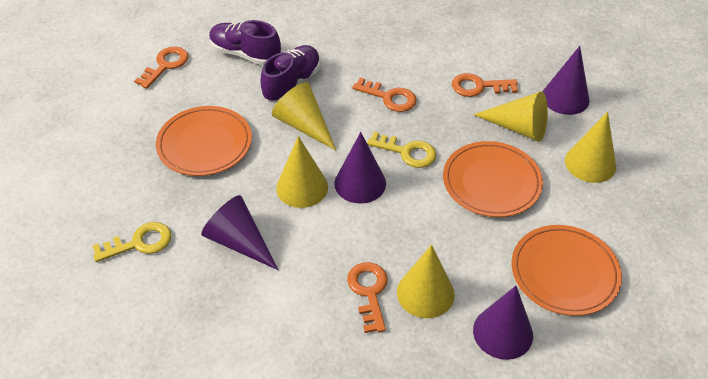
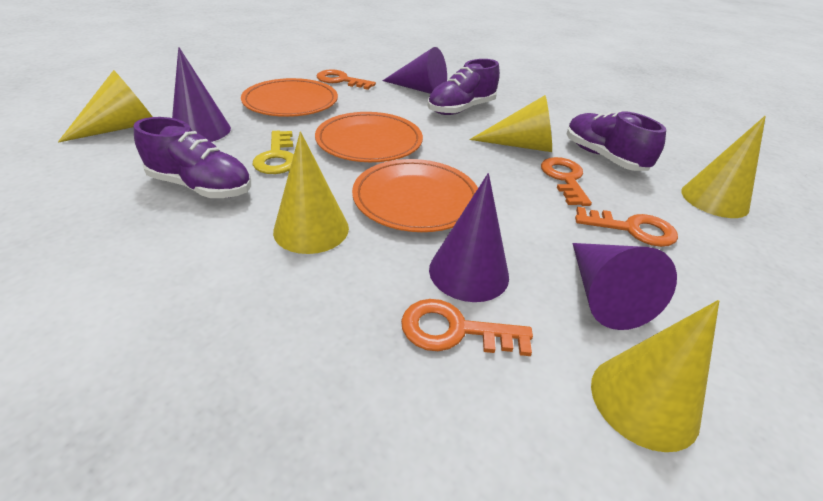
purple shoe: 2 -> 3
yellow key: 2 -> 1

